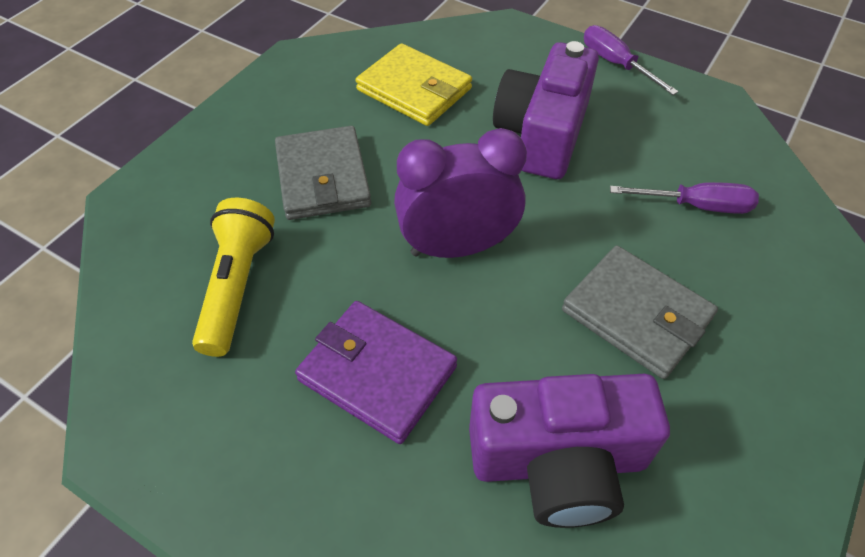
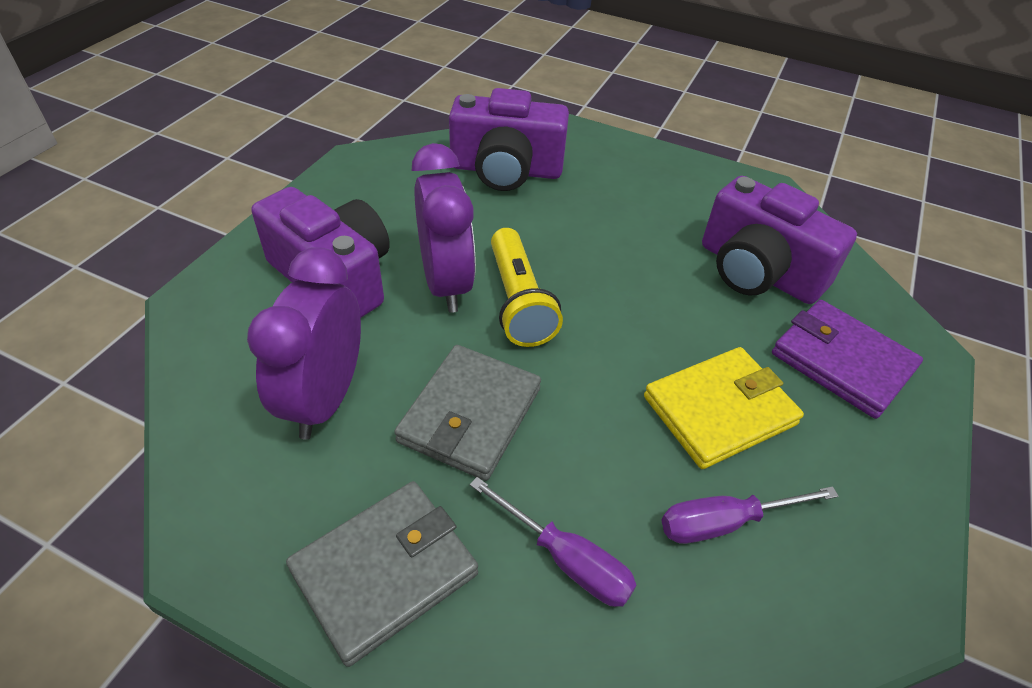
purple camera: 2 -> 3
purple clock: 1 -> 2

